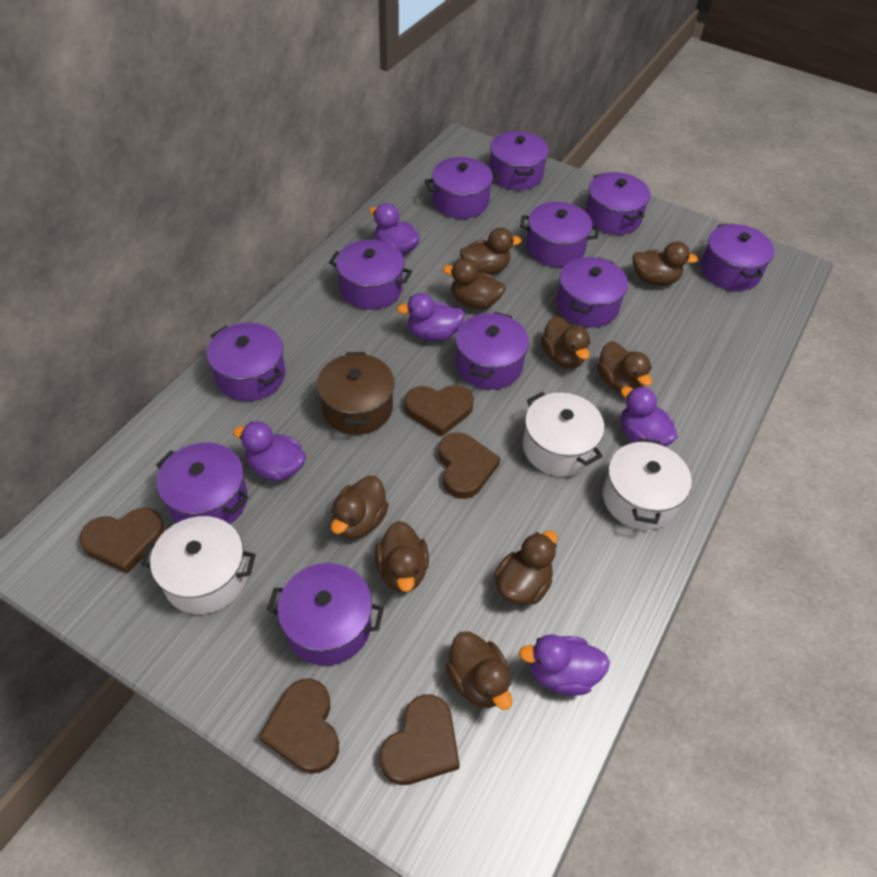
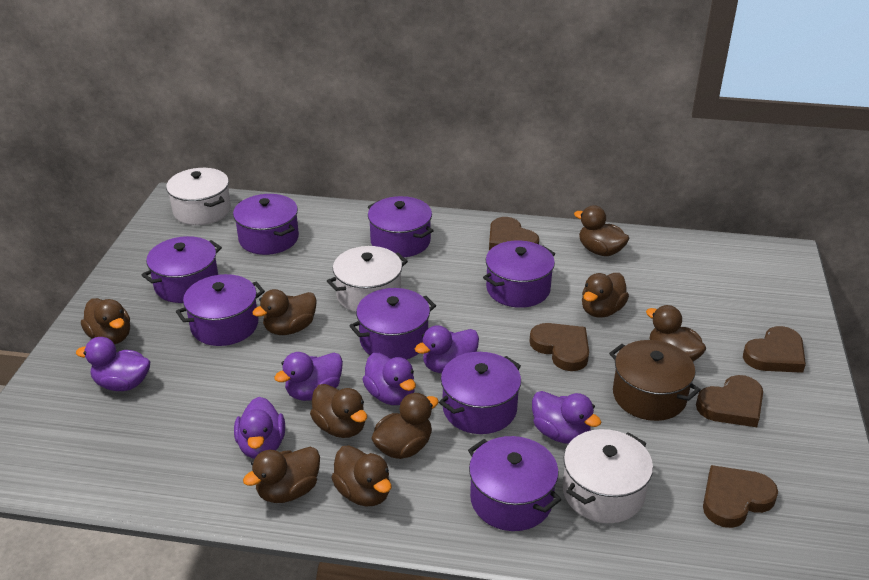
purple duck: 5 -> 6
purple pot: 11 -> 8

